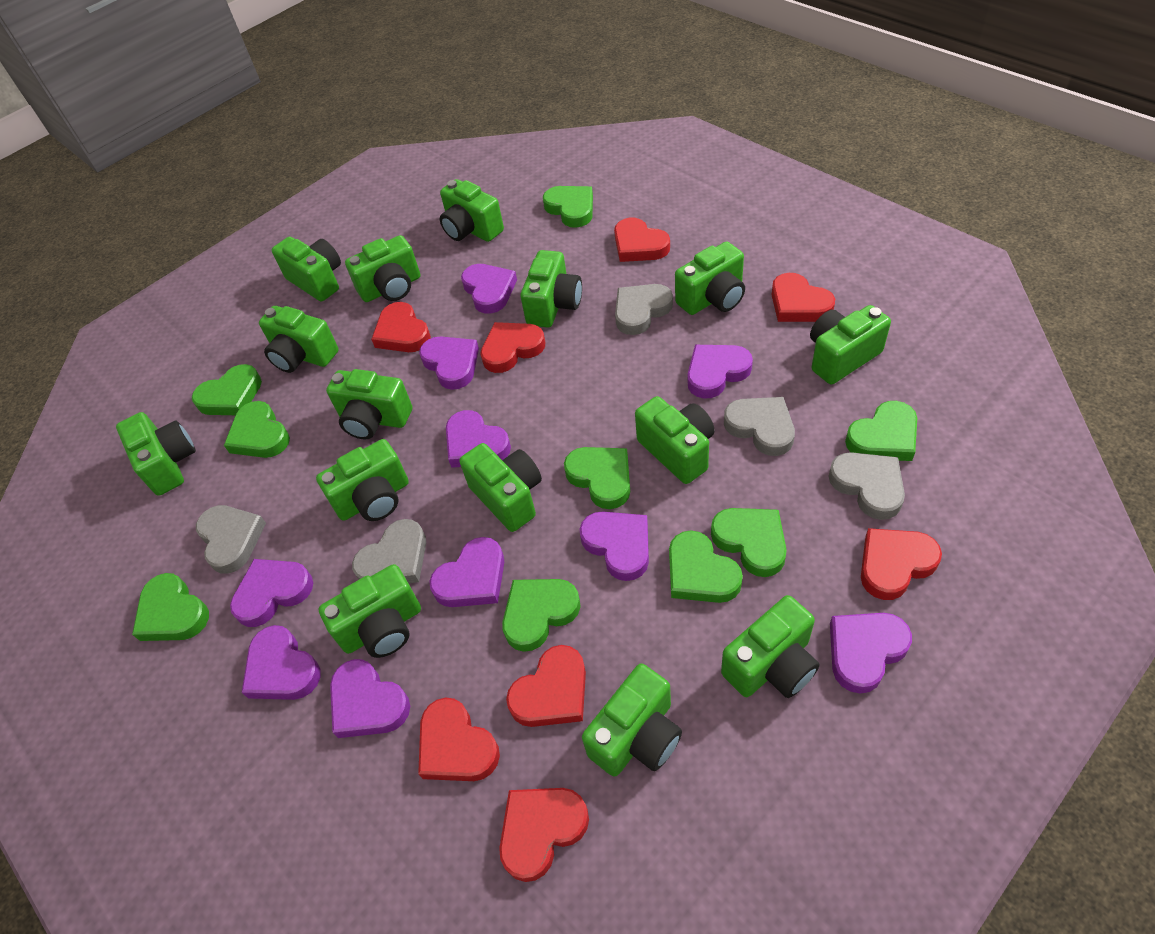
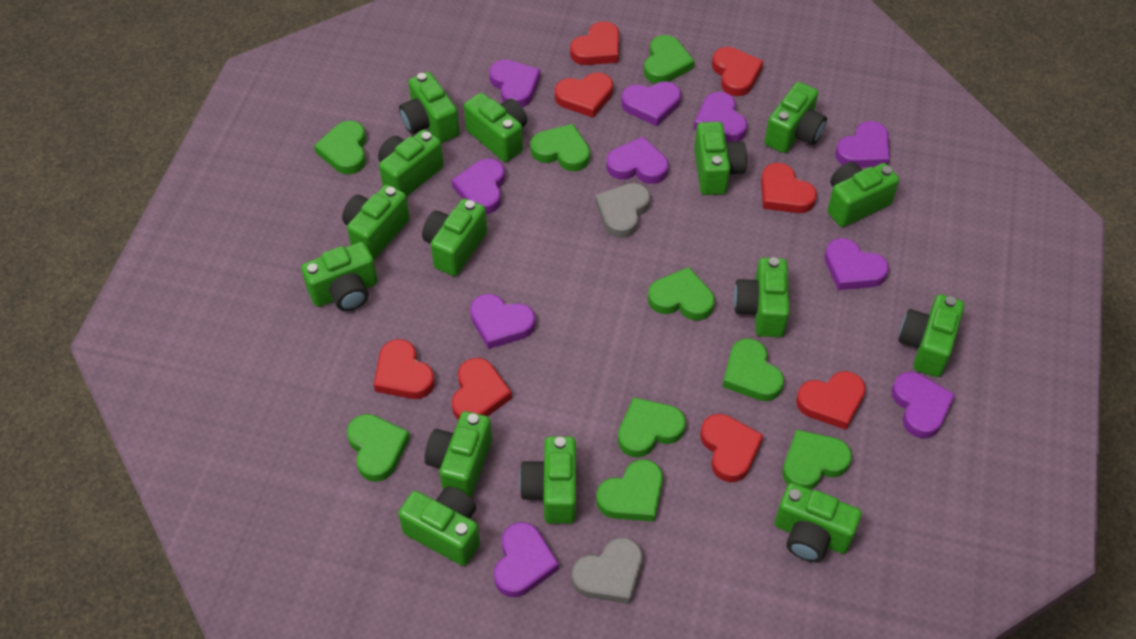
grey heart: 5 -> 2

